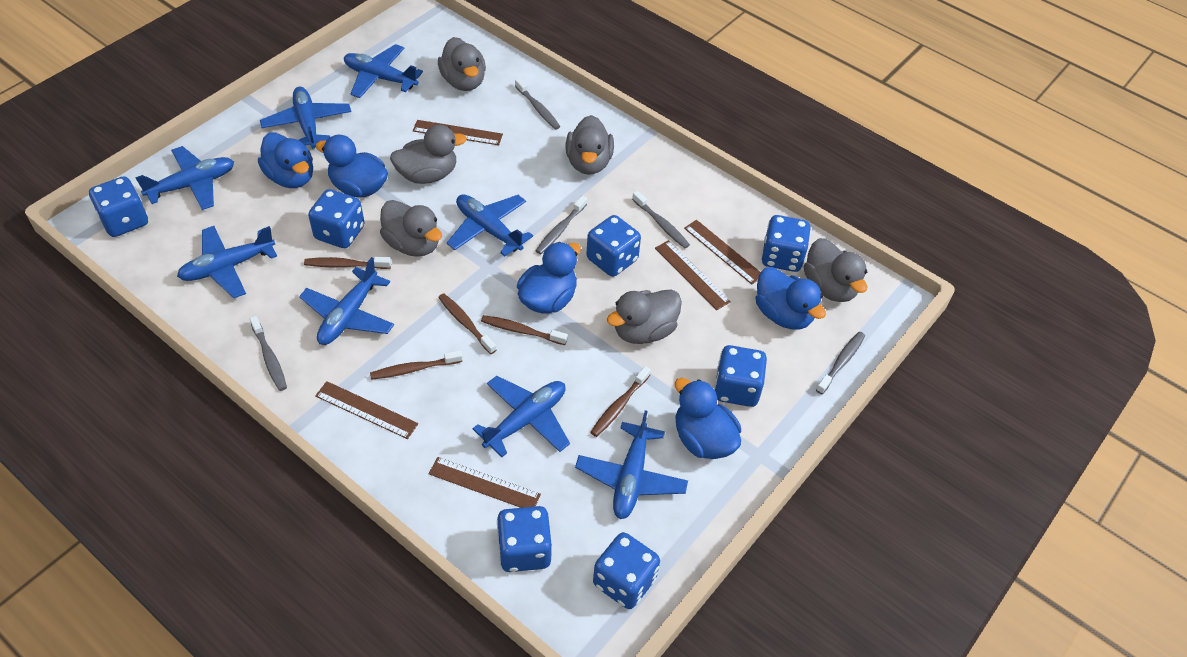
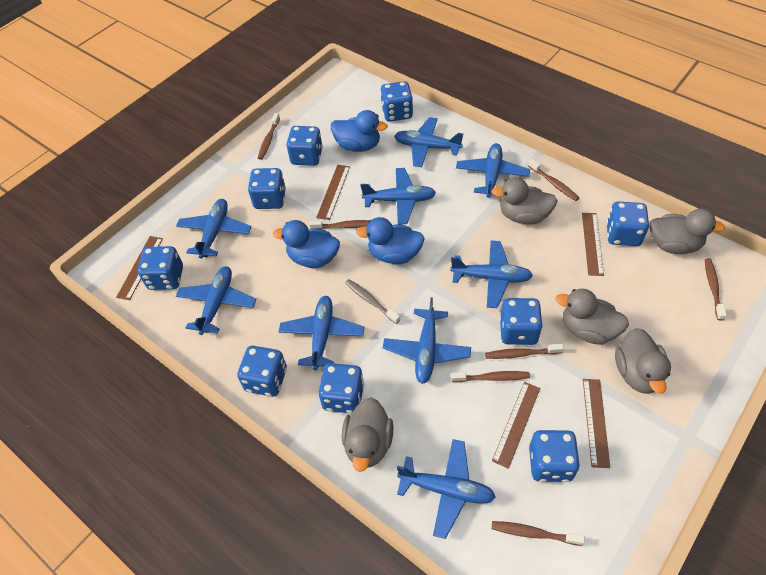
blue dice: 7 -> 9
blue duck: 5 -> 3
blue plane: 8 -> 9
brown toothbrush: 5 -> 7
grey duck: 6 -> 5
grey toothbrush: 5 -> 1

